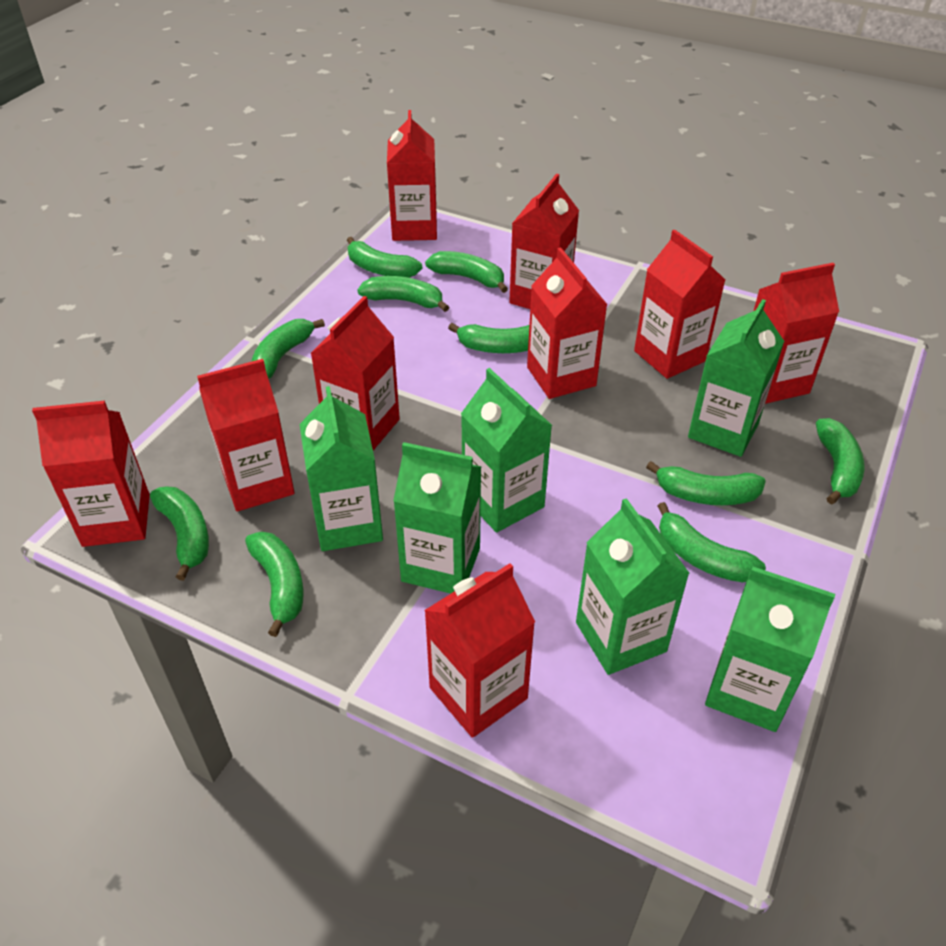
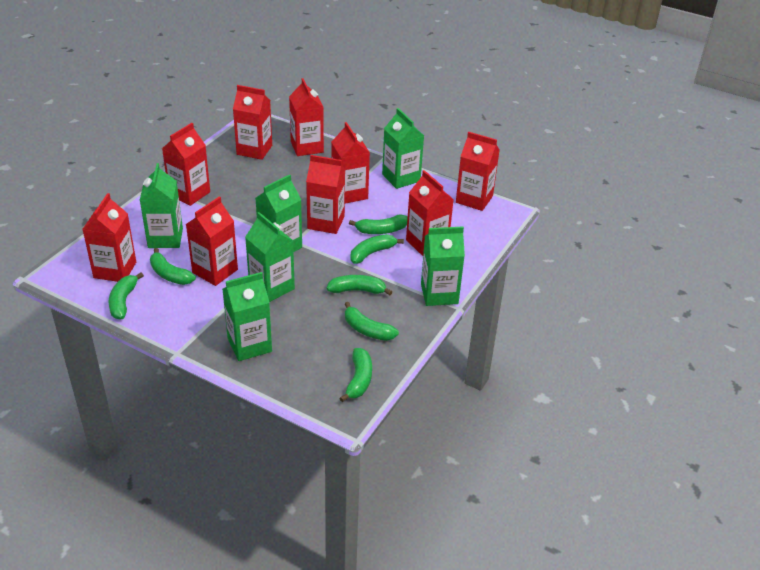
green banana: 10 -> 7

